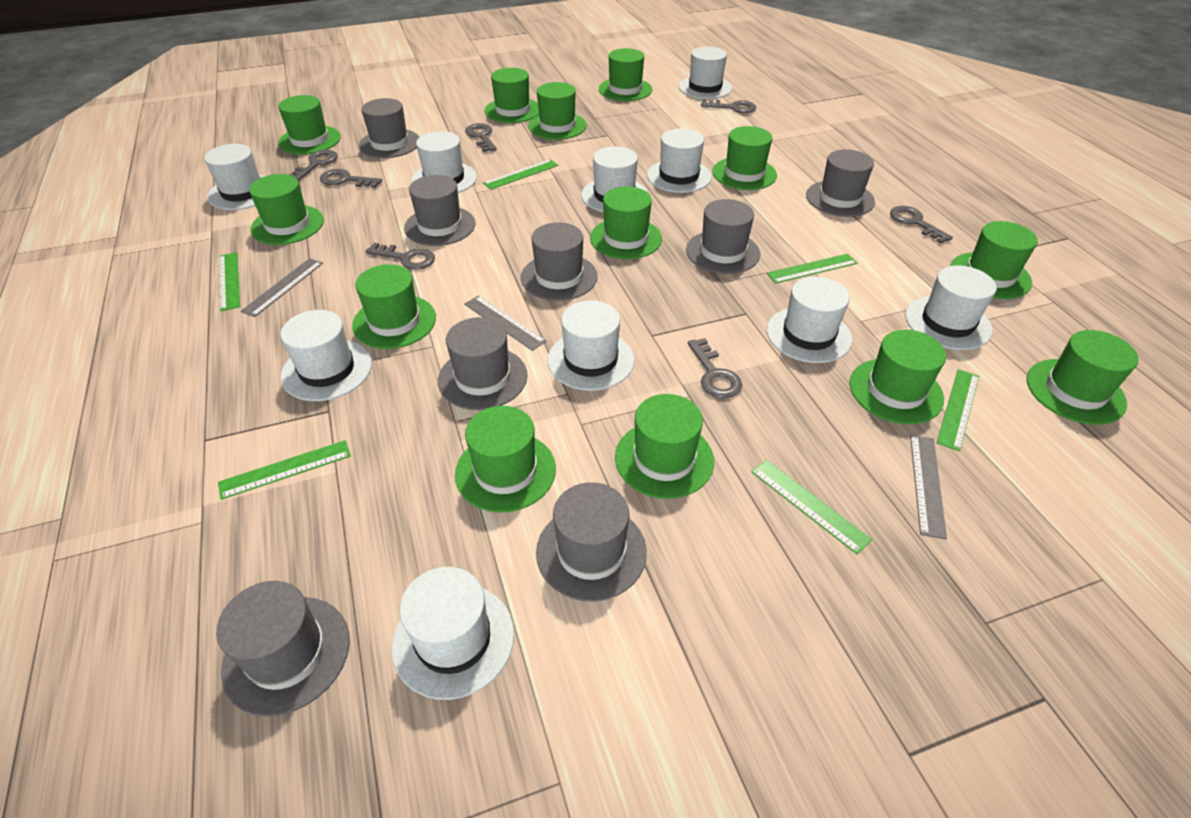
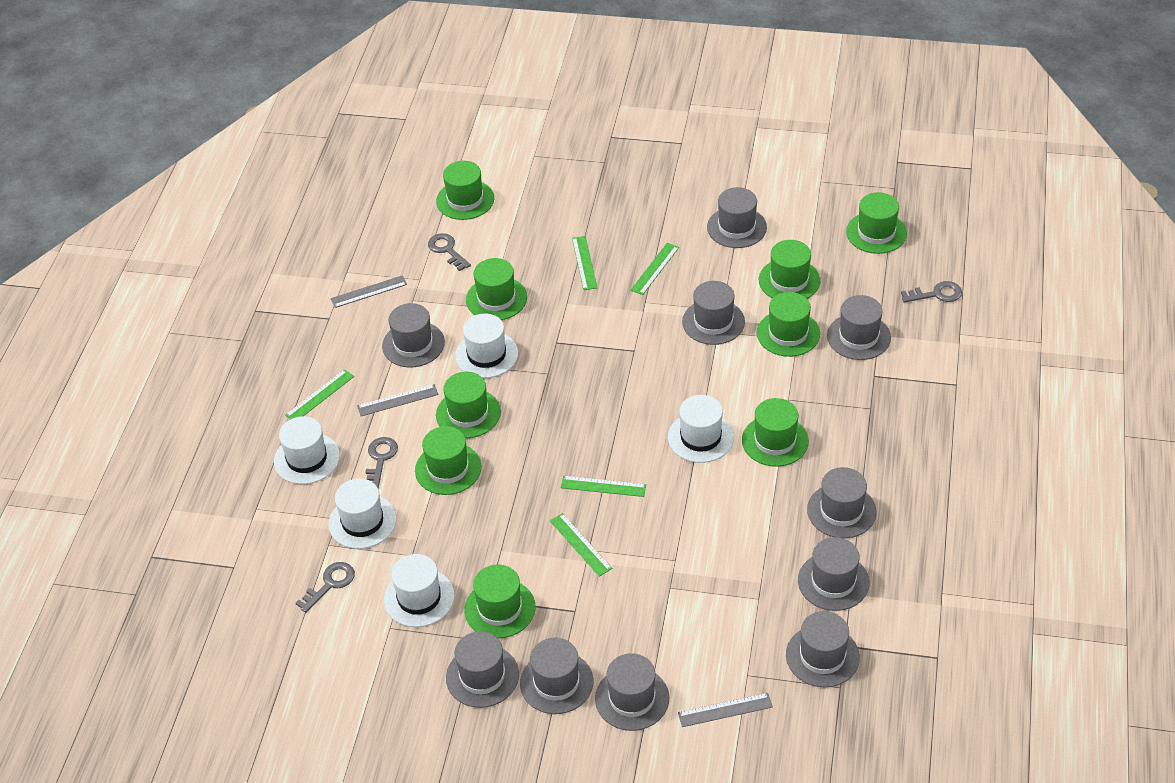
green hat: 13 -> 9
green ruler: 6 -> 5
grey hat: 8 -> 10
grey key: 7 -> 4
white hat: 10 -> 5

